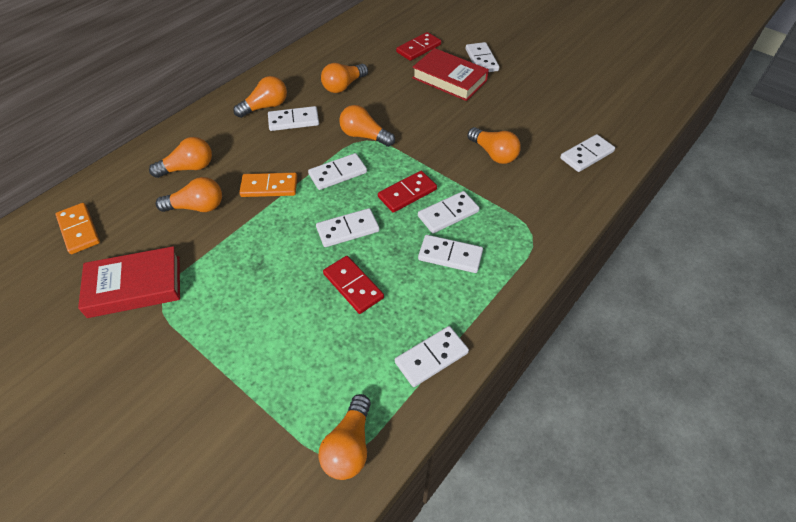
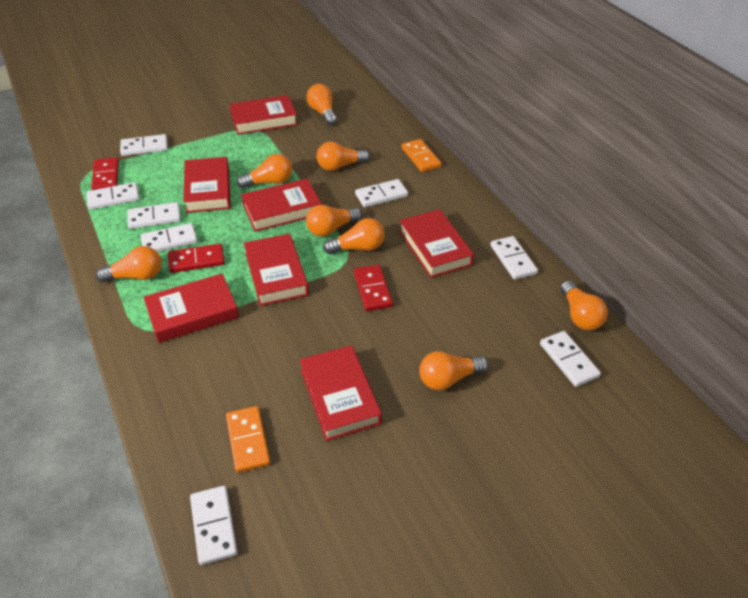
orange light bulb: 7 -> 8
red book: 2 -> 7

